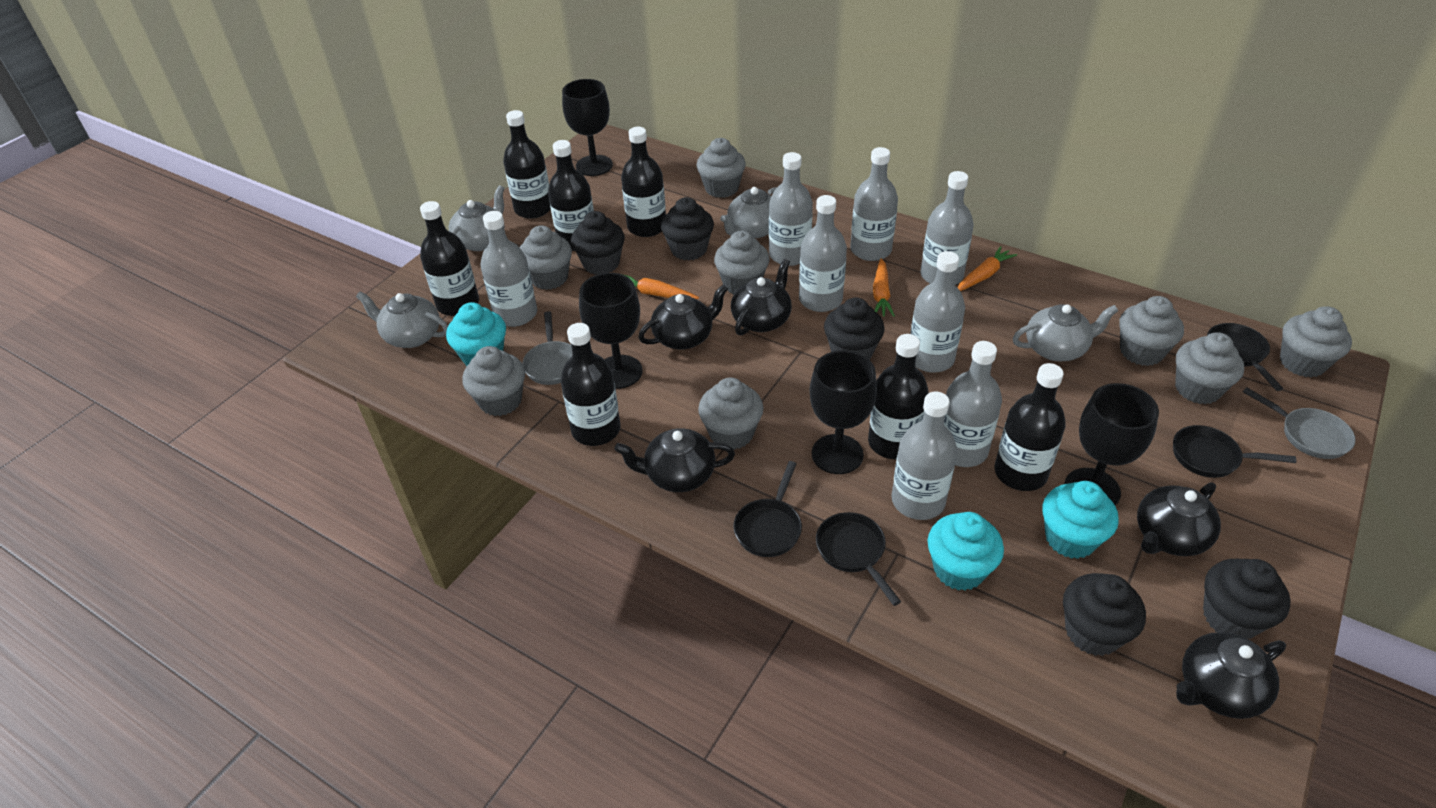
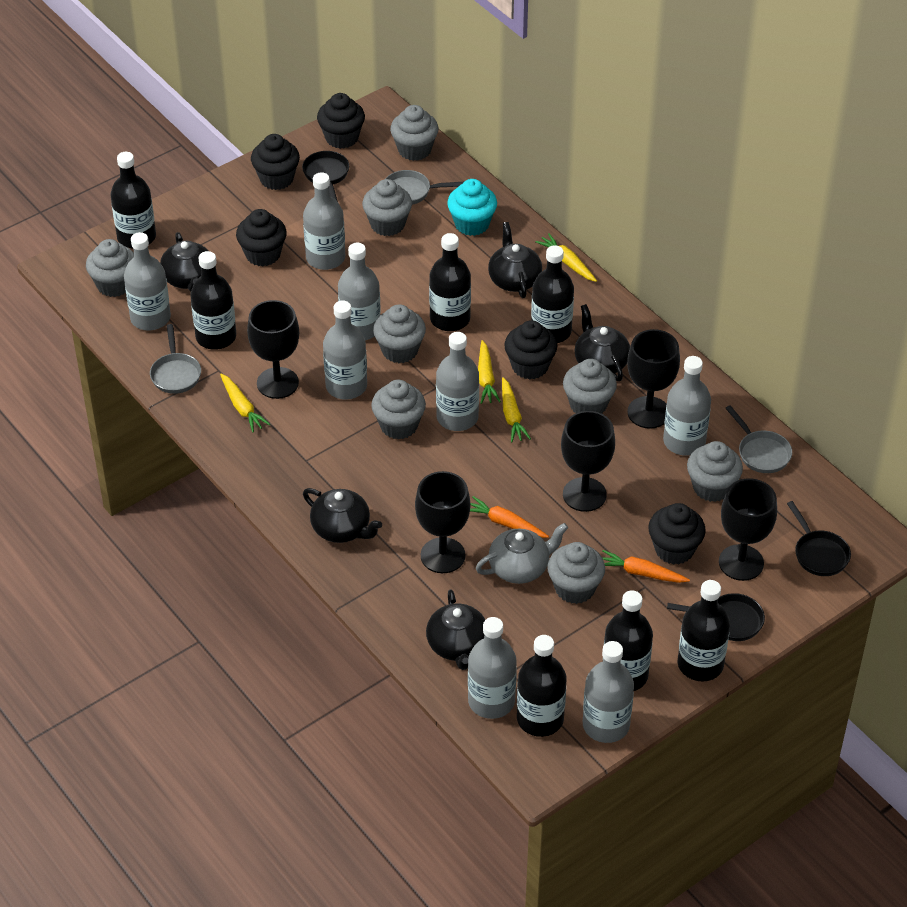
black goblet: 4 -> 5
black pan: 4 -> 3
grey pan: 2 -> 3
grey teapot: 4 -> 1
orange carrot: 3 -> 2
turquoise cupcake: 3 -> 1
yellow carrot: 0 -> 4

